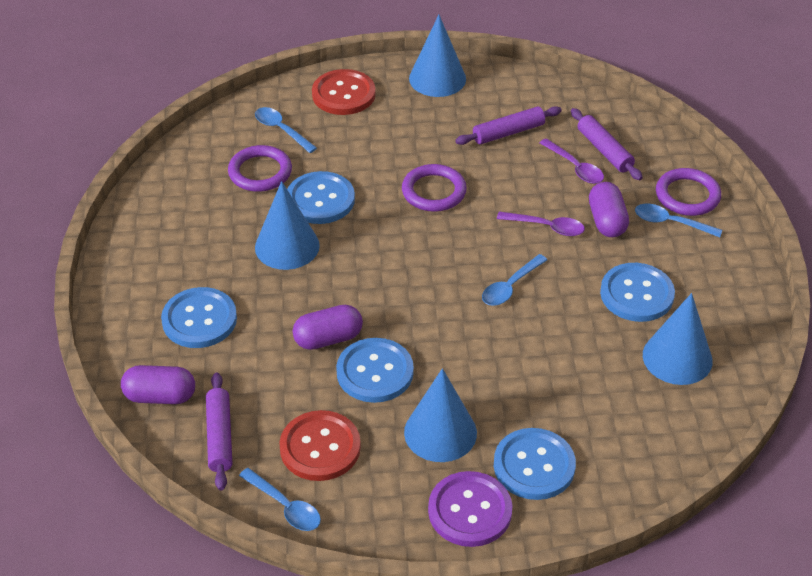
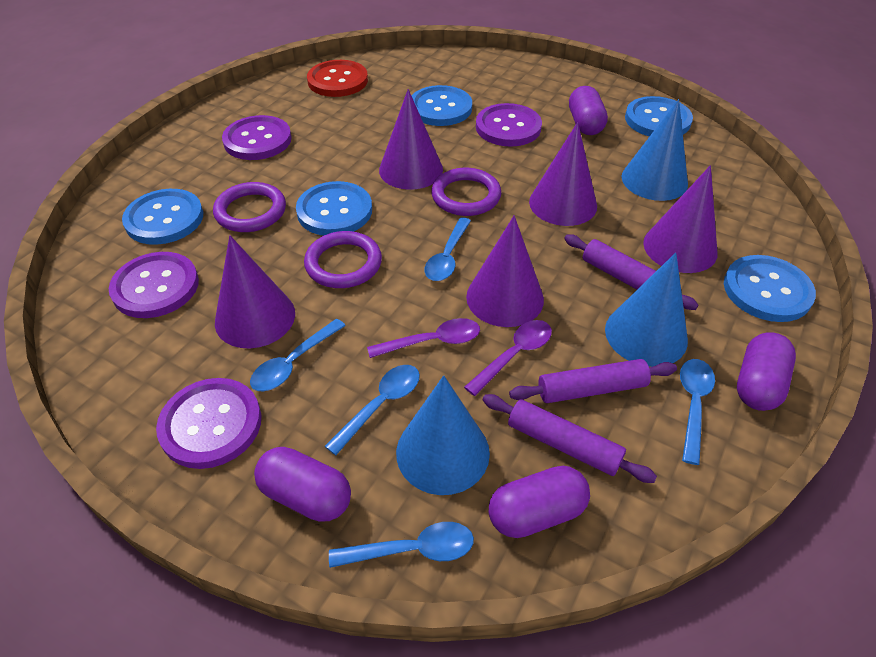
blue cone: 4 -> 3
blue spoon: 4 -> 5
purple button: 1 -> 4
purple capsule: 3 -> 4
purple cone: 0 -> 5
red button: 2 -> 1

